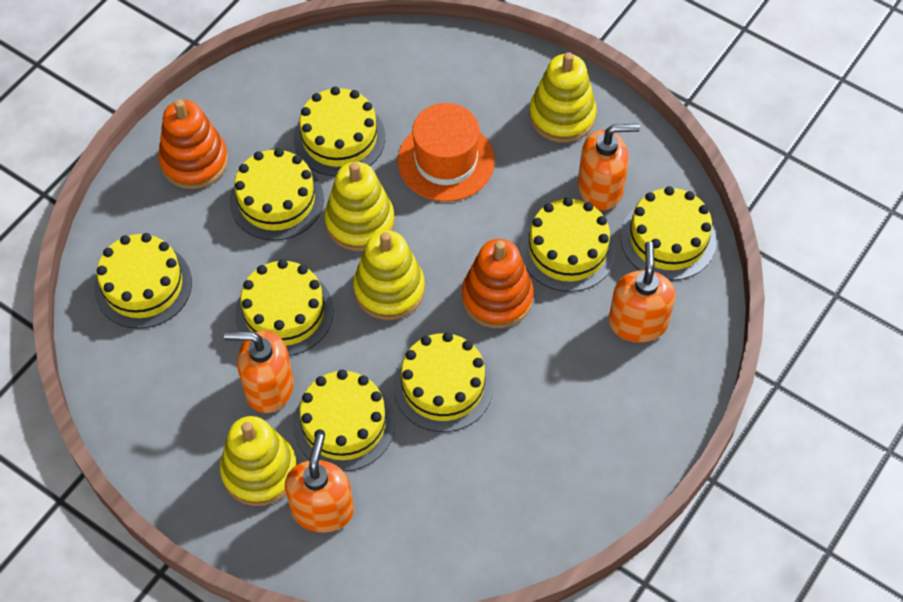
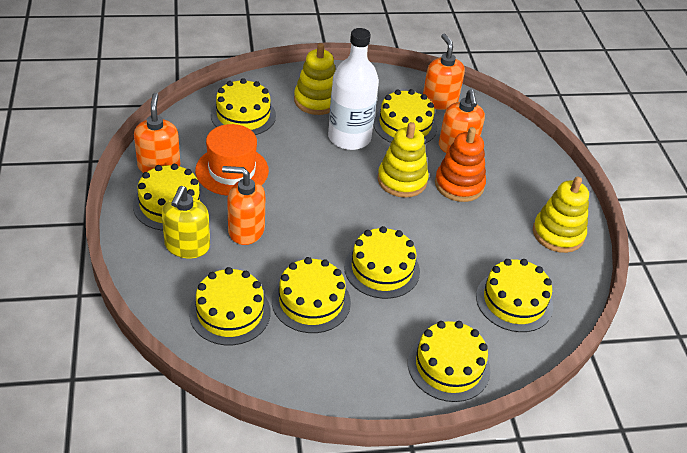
orange stacking toy: 2 -> 1
white bottle: 0 -> 1
yellow soap dispenser: 0 -> 1
yellow stacking toy: 4 -> 3

